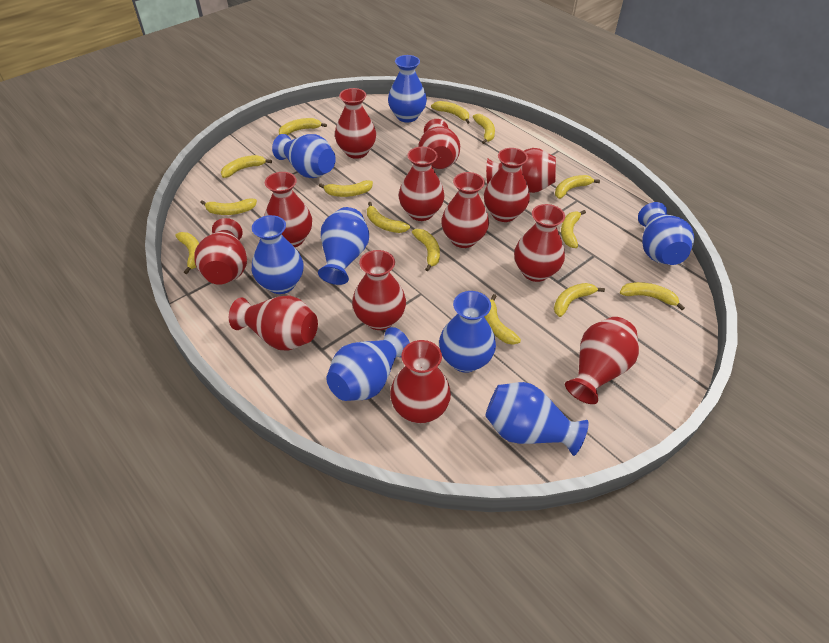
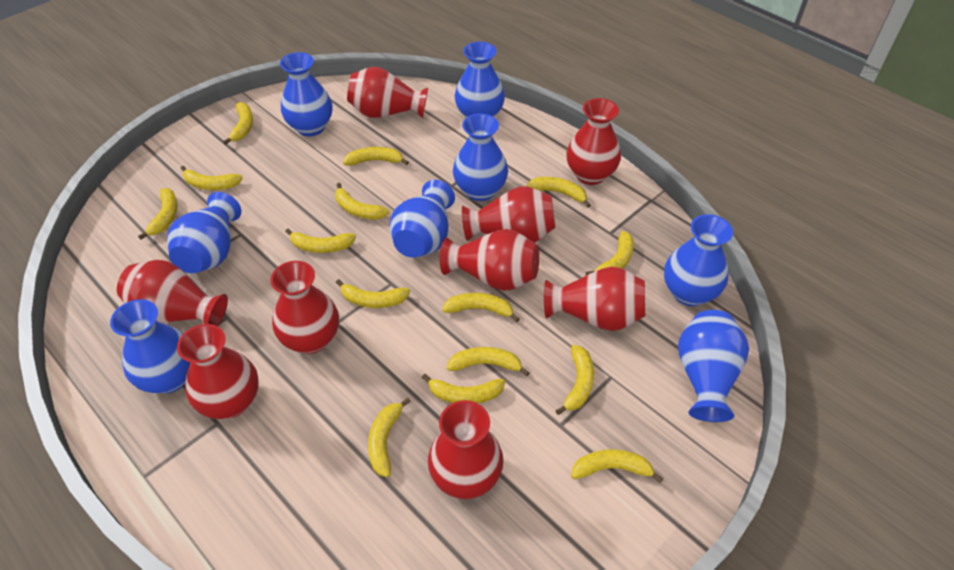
red vase: 13 -> 9
yellow banana: 14 -> 15

